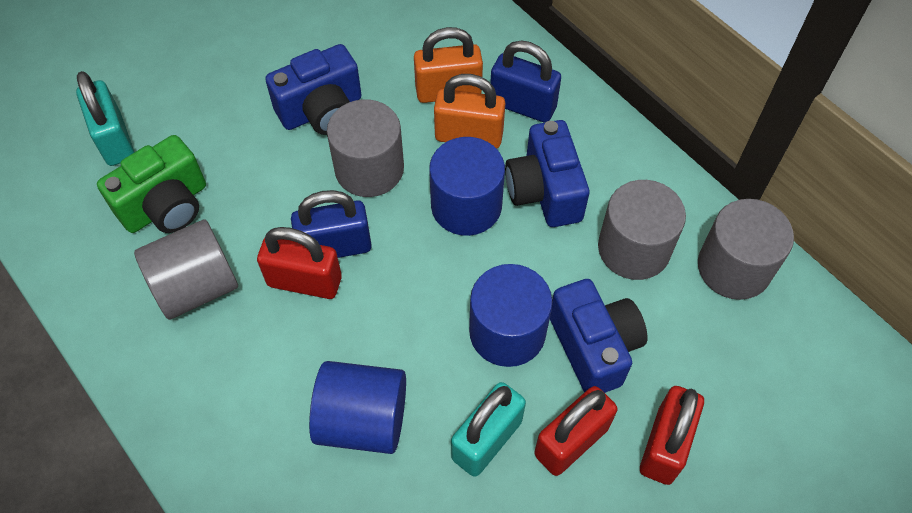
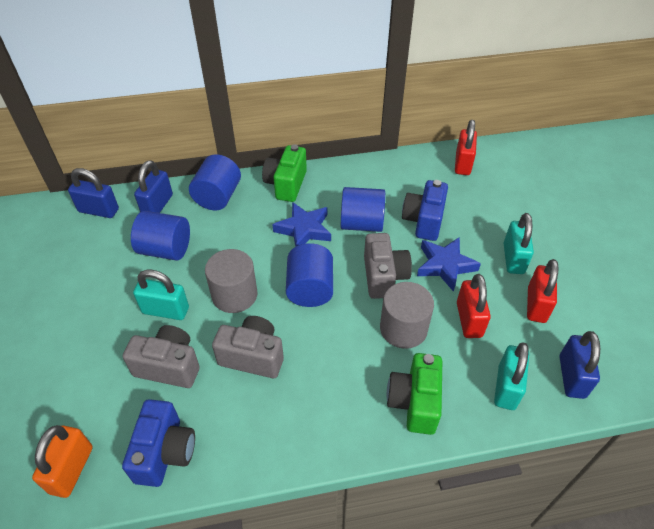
blue camera: 3 -> 2
blue cylinder: 3 -> 4
blue padlock: 2 -> 3
blue star: 0 -> 2
green camera: 1 -> 2
grey camera: 0 -> 3
grey cylinder: 4 -> 2
orange padlock: 2 -> 1
turquoise padlock: 2 -> 3

